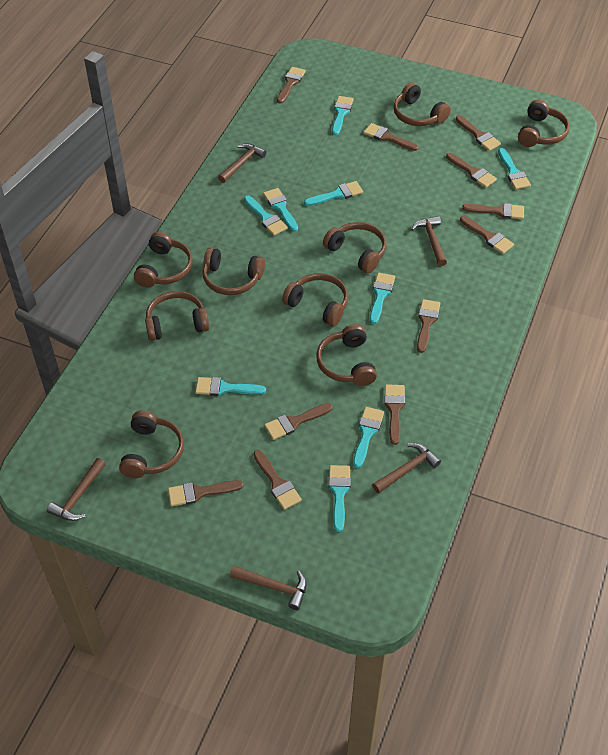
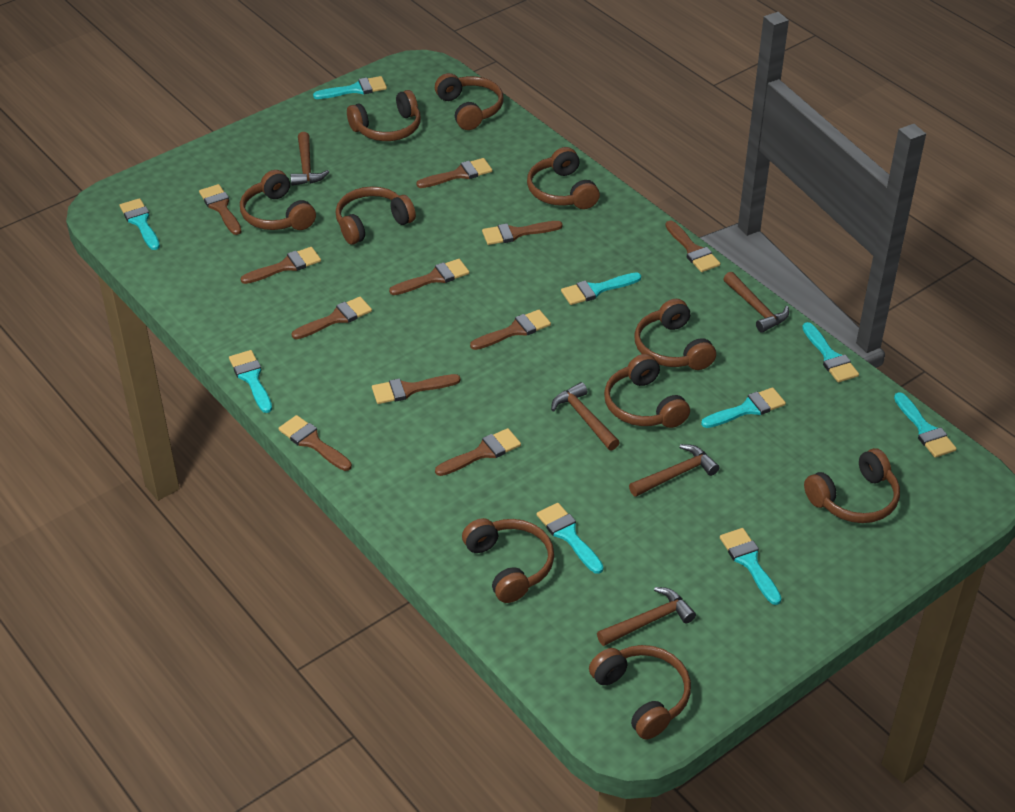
brown headphones: 9 -> 10

